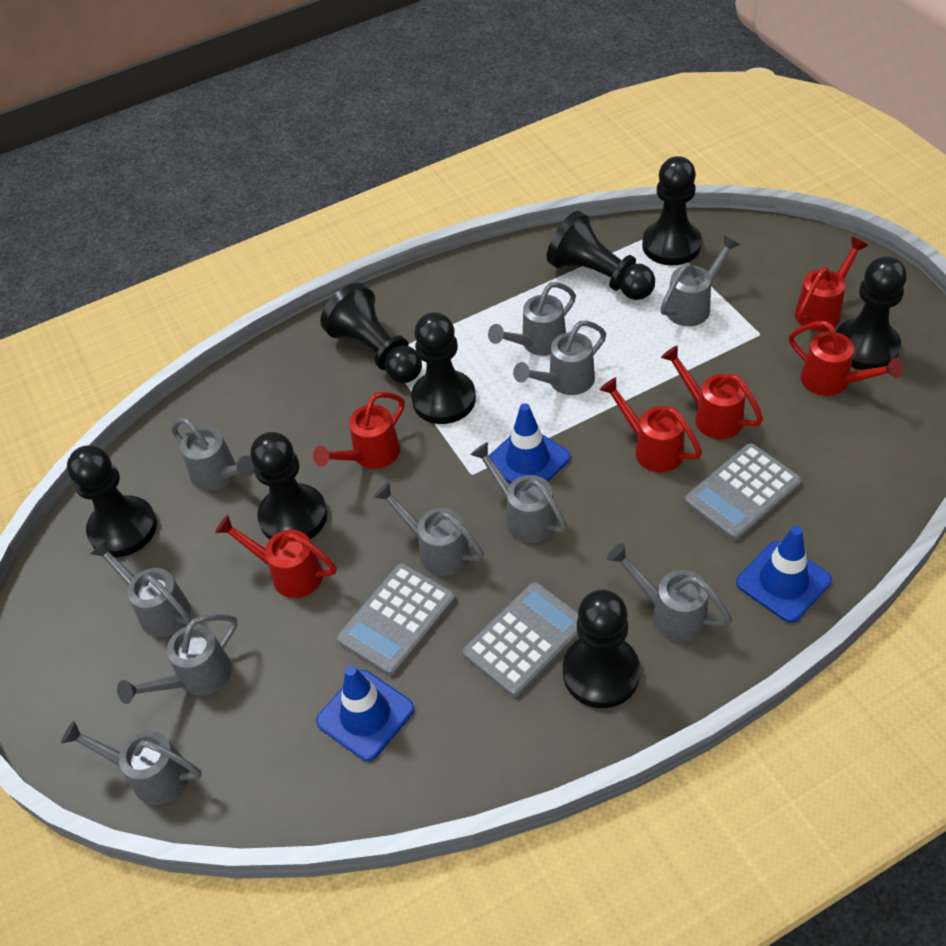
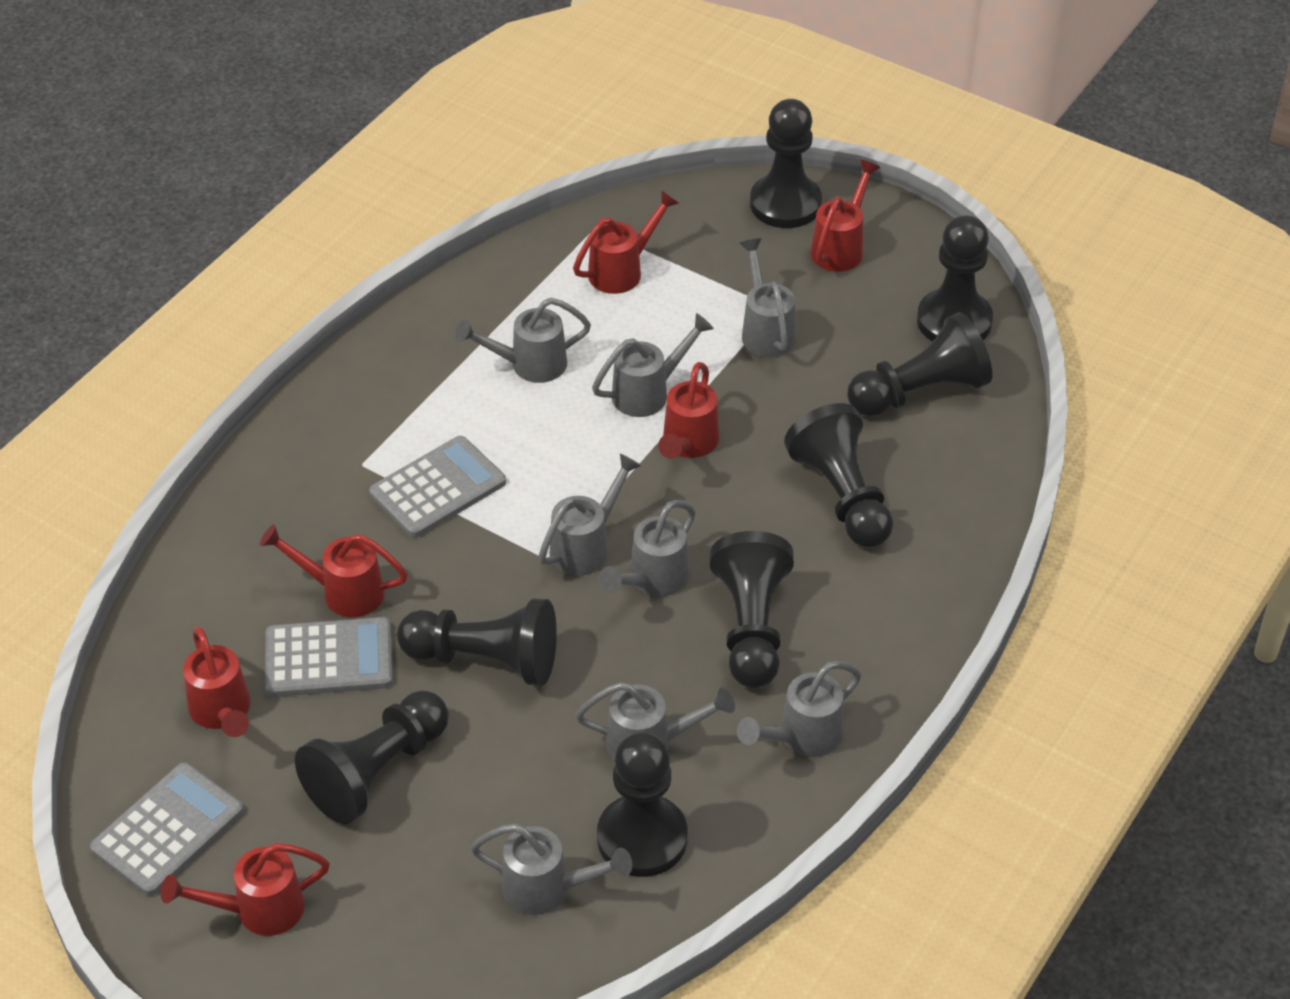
blue traffic cone: 3 -> 0
grey watering can: 10 -> 8

